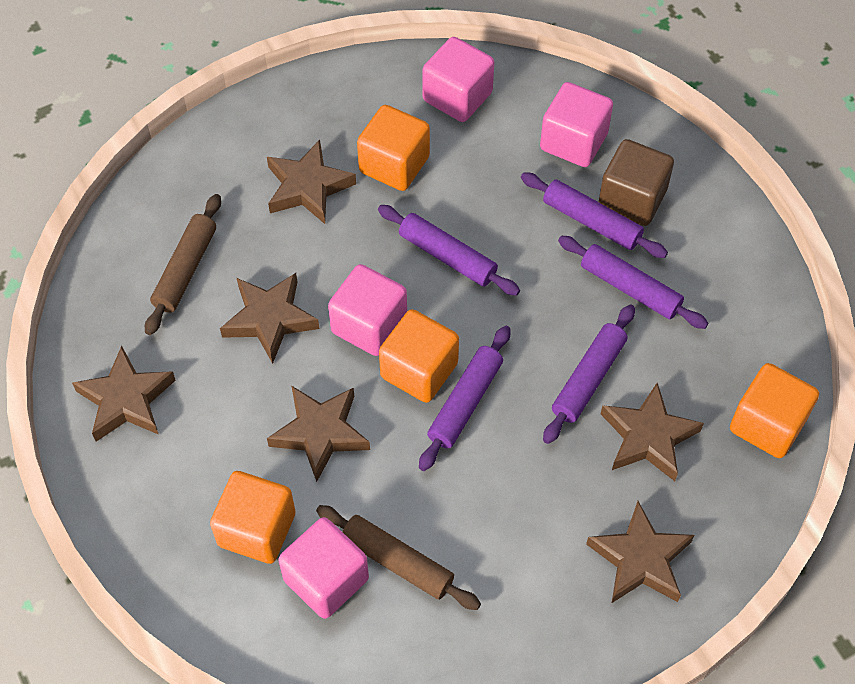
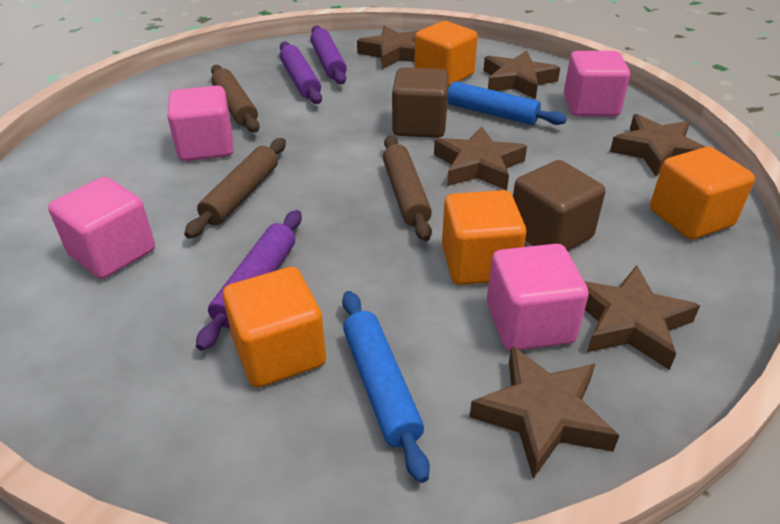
blue rolling pin: 0 -> 2
brown cube: 1 -> 2
brown rolling pin: 2 -> 3
purple rolling pin: 5 -> 3

